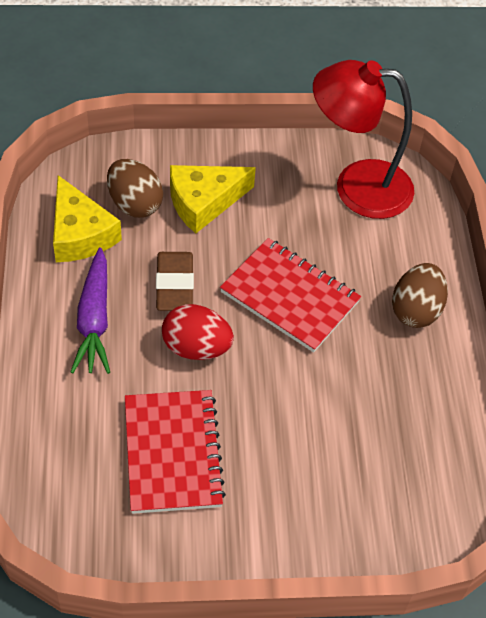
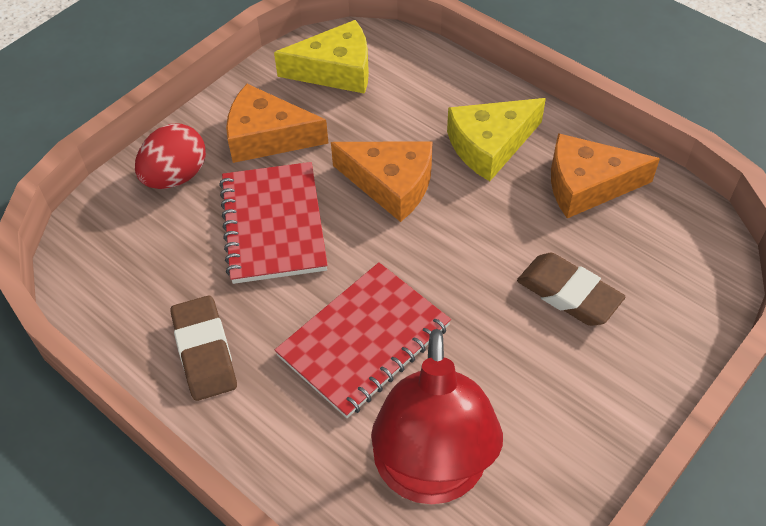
brown egg: 2 -> 0
brown eraser: 1 -> 2
orange cheese: 0 -> 3
purple carrot: 1 -> 0

